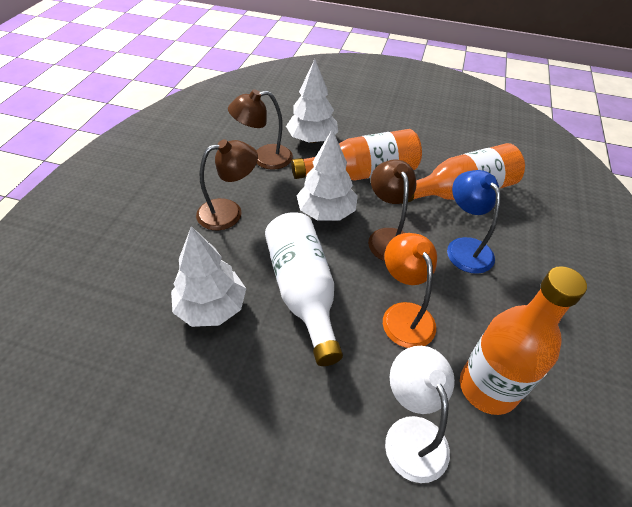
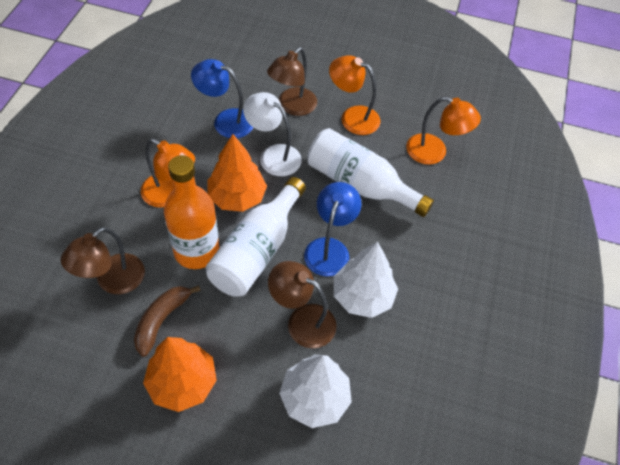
blue lamp: 1 -> 2
brown banana: 0 -> 1
orange bottle: 3 -> 1
orange lamp: 1 -> 3
orange tree: 0 -> 2
white bottle: 1 -> 2
white tree: 3 -> 2

